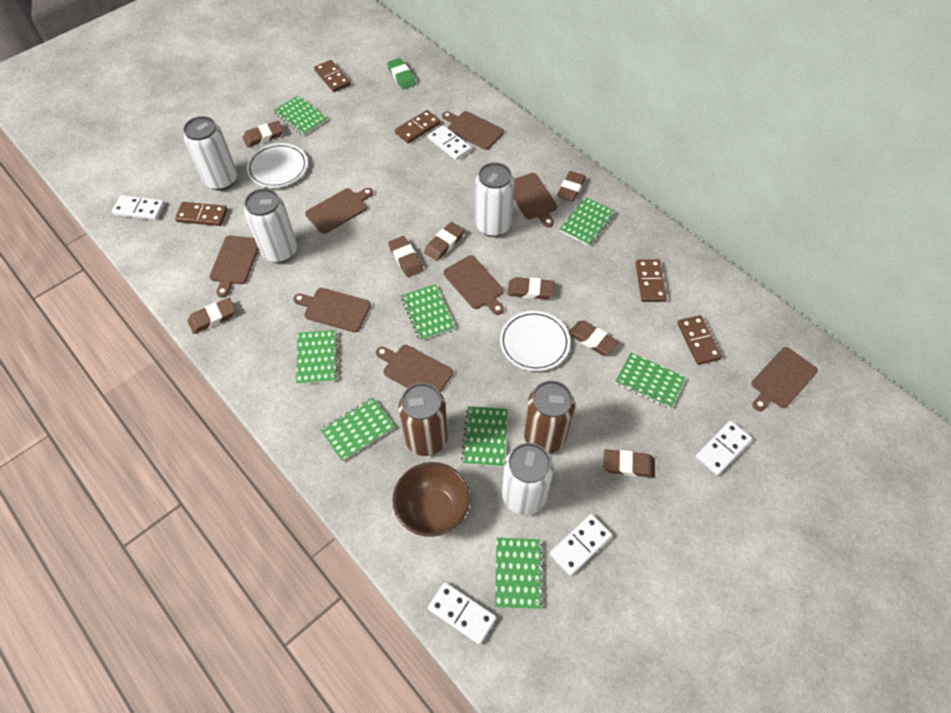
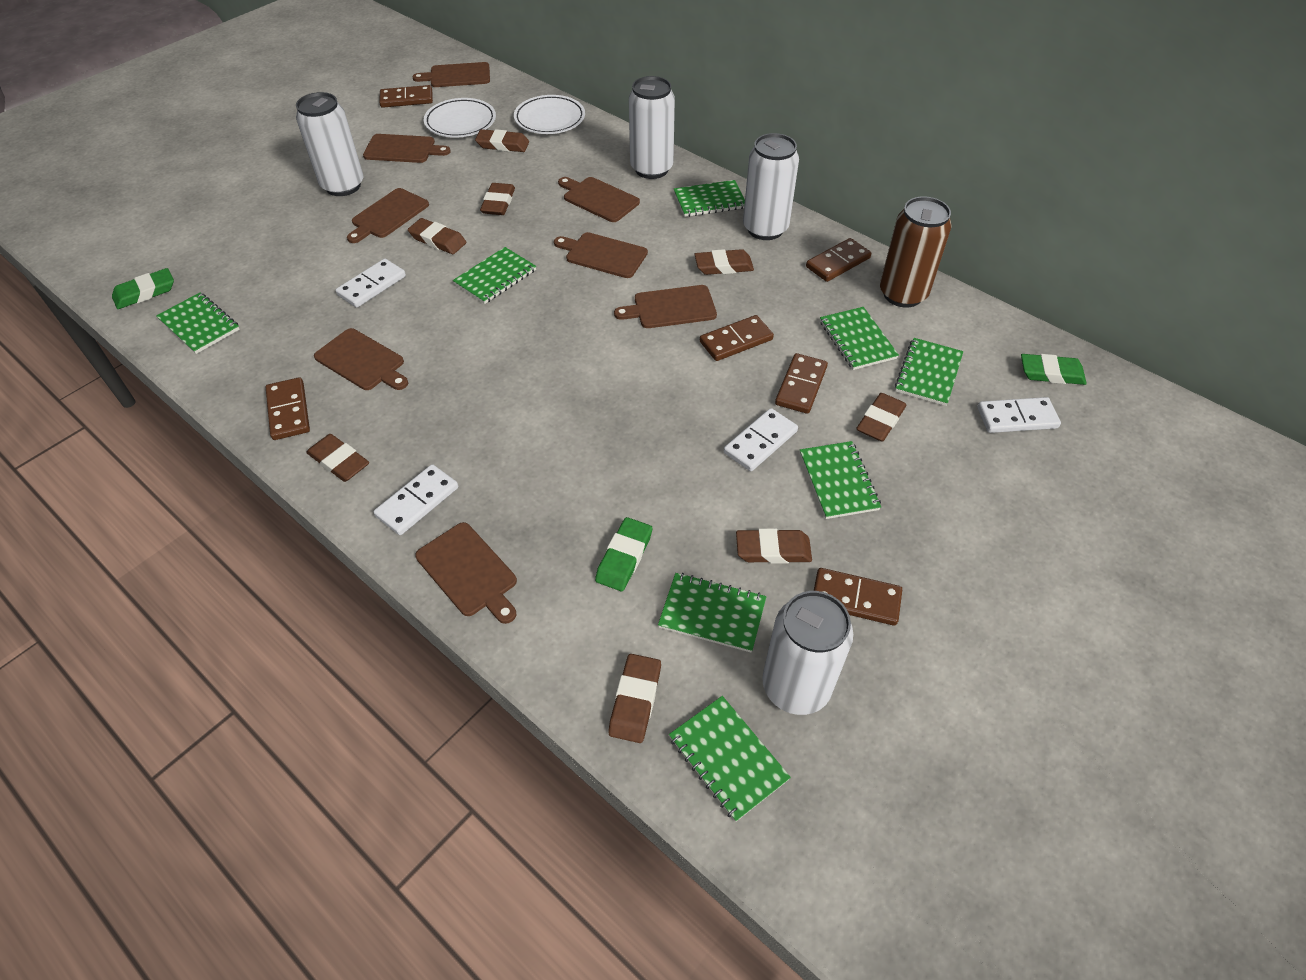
brown bowl: 1 -> 0
brown can: 2 -> 1
brown domino: 5 -> 6
green eraser: 1 -> 3
white domino: 5 -> 4

